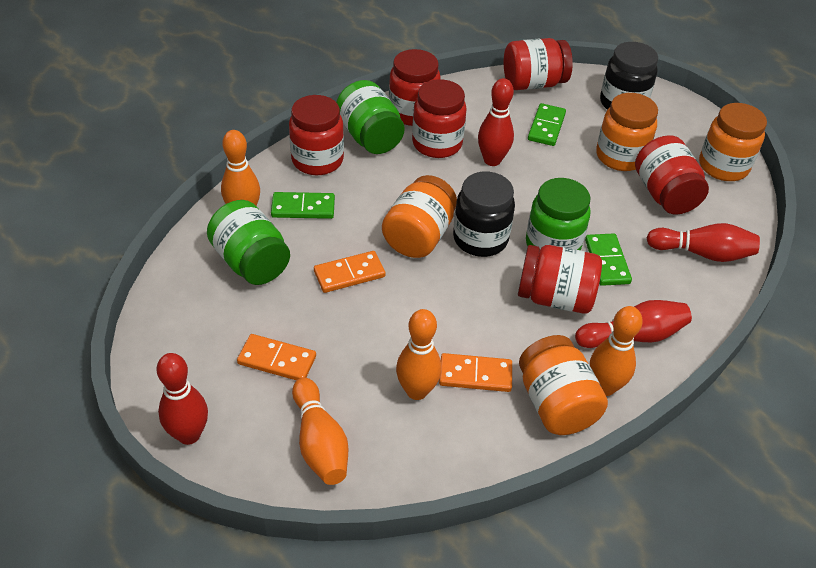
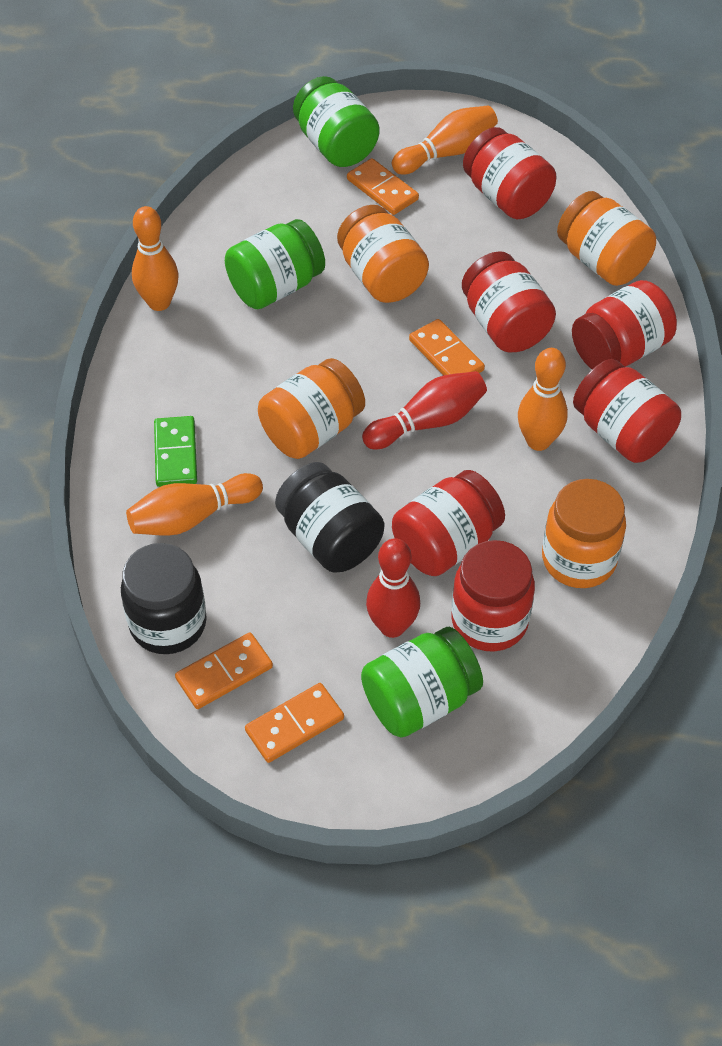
green domino: 3 -> 1
orange domino: 3 -> 4
red bowling pin: 4 -> 2

